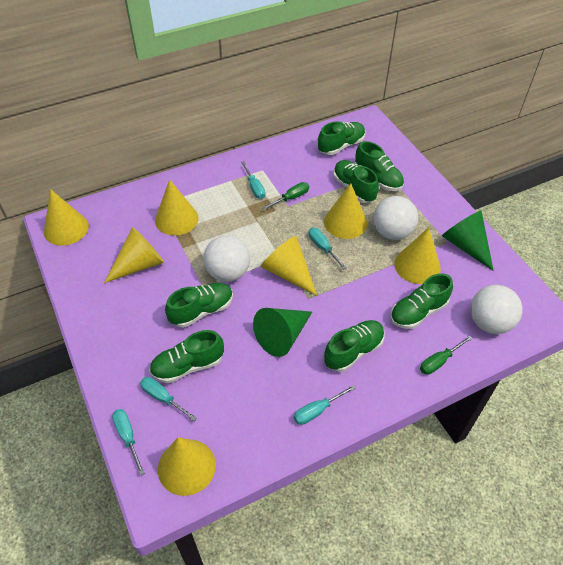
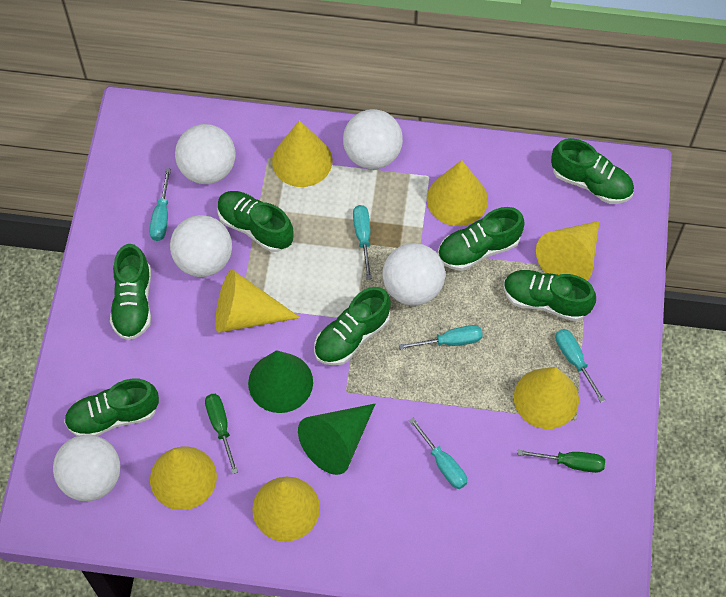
white ball: 3 -> 5

